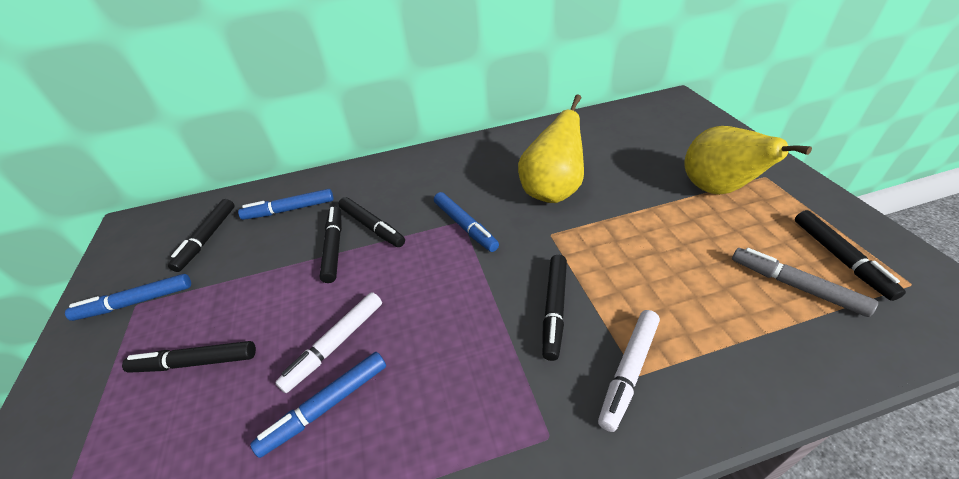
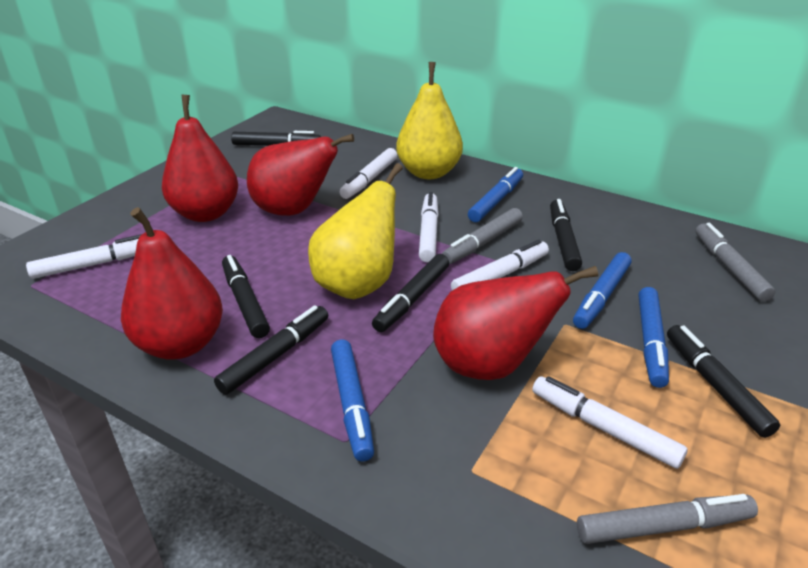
grey marker: 1 -> 3
red pear: 0 -> 4
white marker: 2 -> 5

